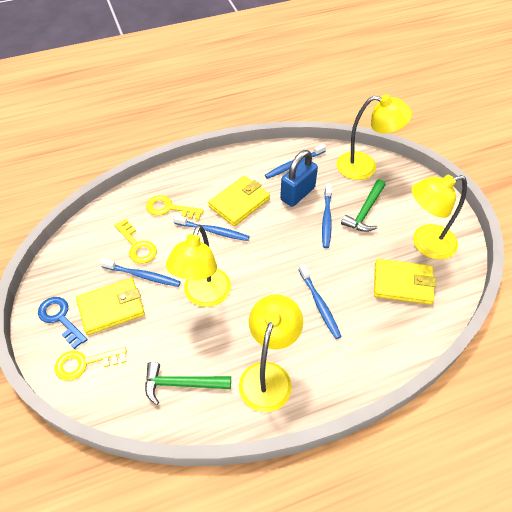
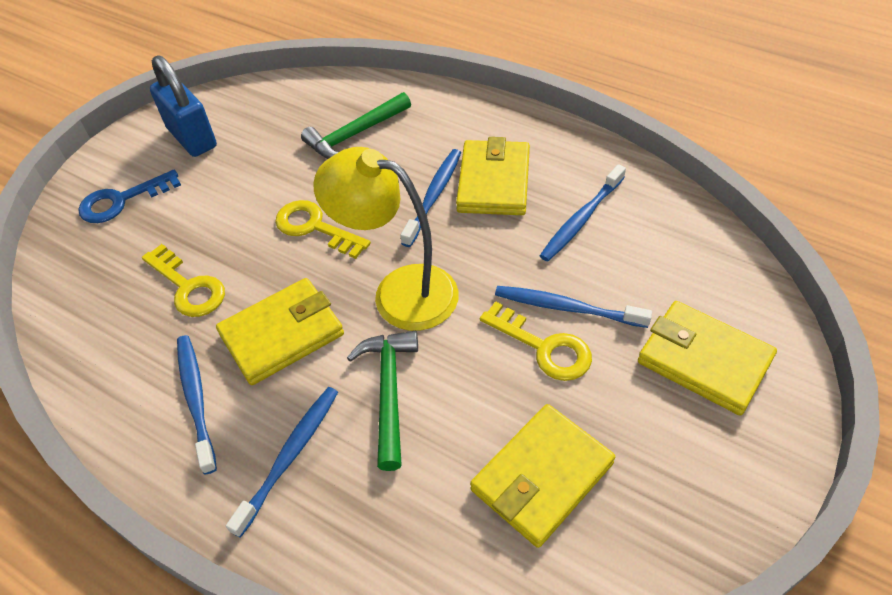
yellow lamp: 4 -> 1
yellow wallet: 3 -> 4

